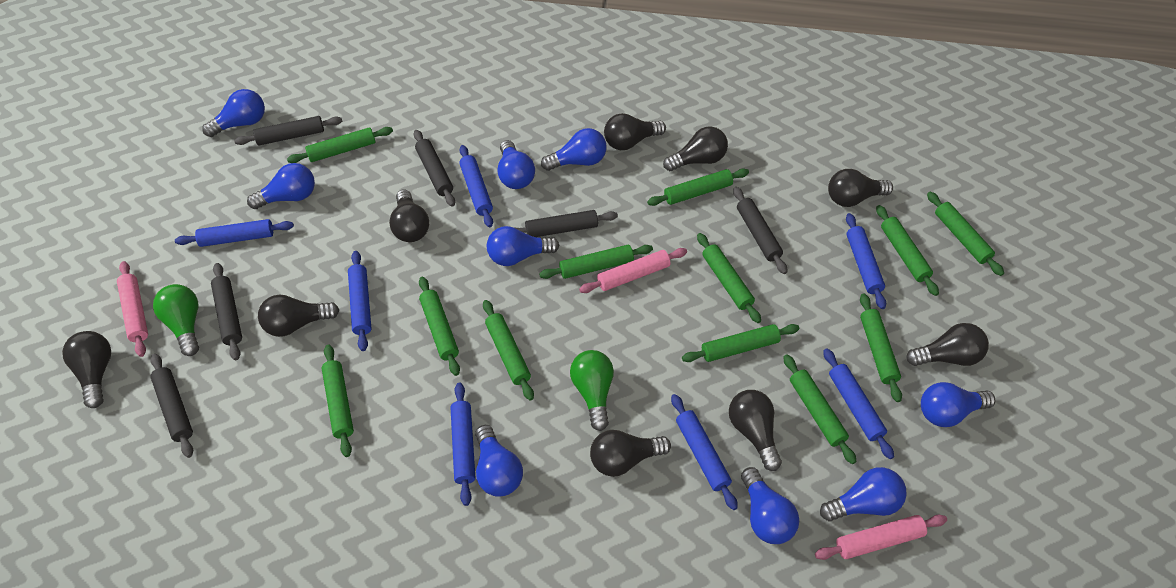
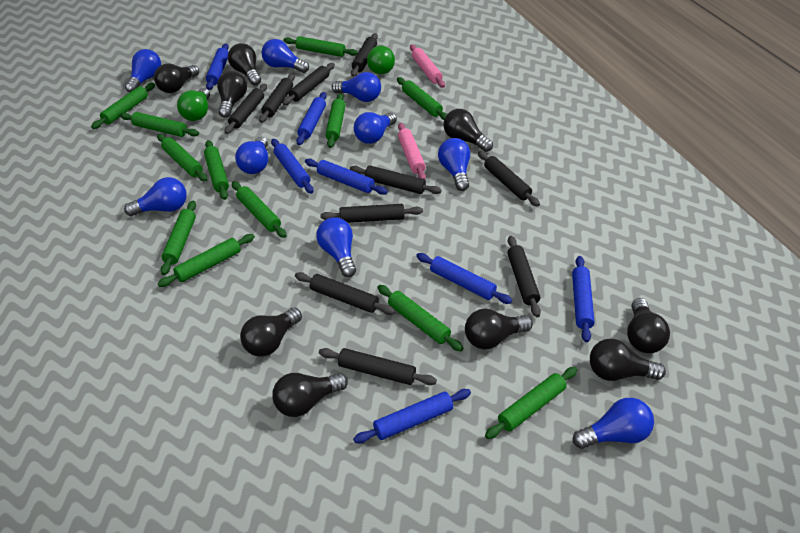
black rolling pin: 6 -> 10
pink rolling pin: 3 -> 2

